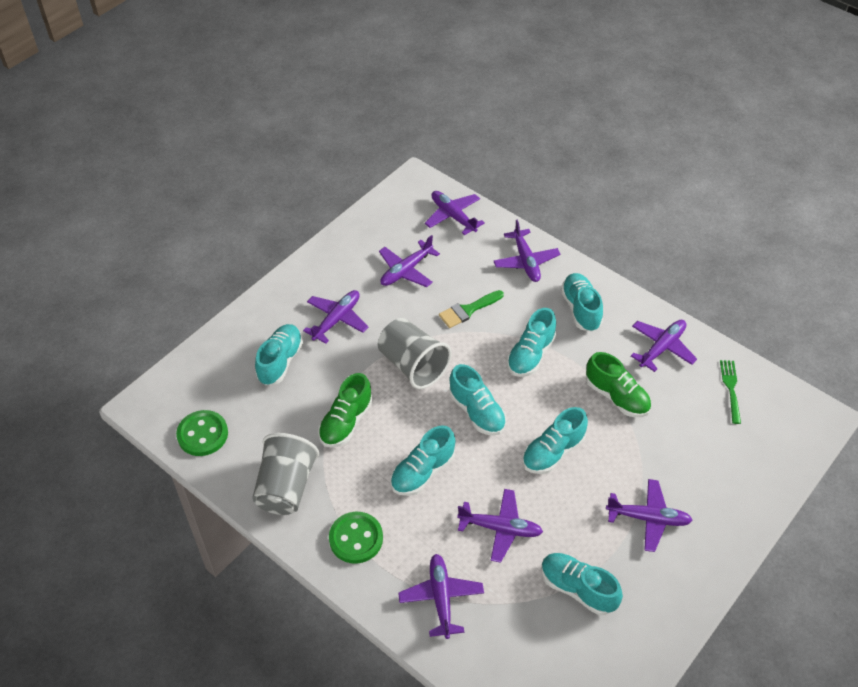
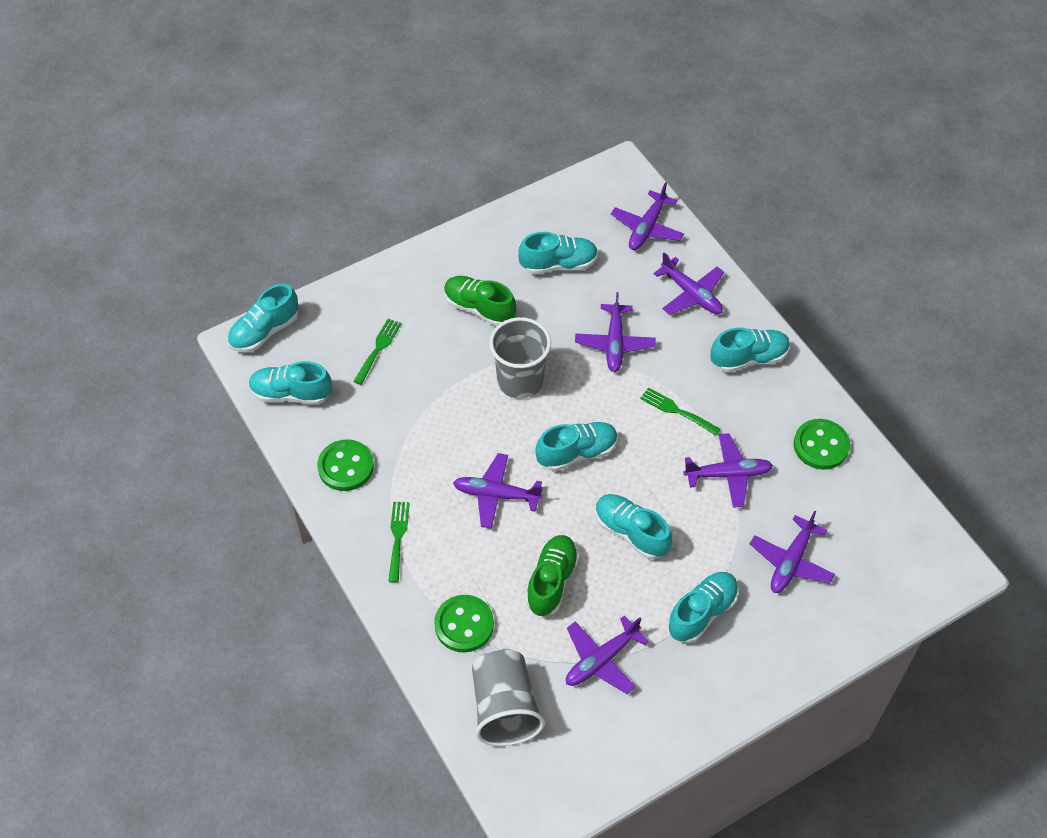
green brush: 1 -> 0
green button: 2 -> 3
green fork: 1 -> 3
purple plane: 8 -> 7

